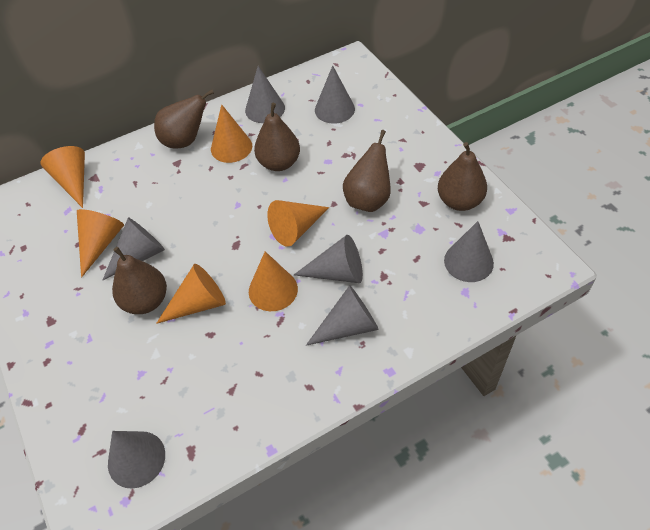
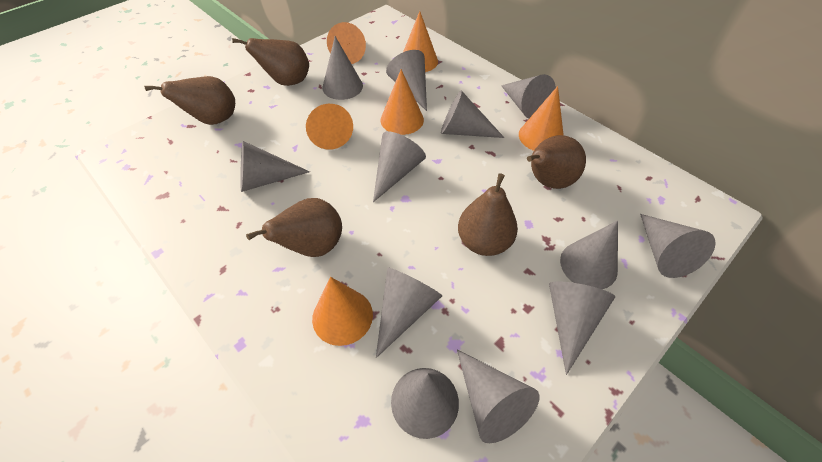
grey cone: 7 -> 12

